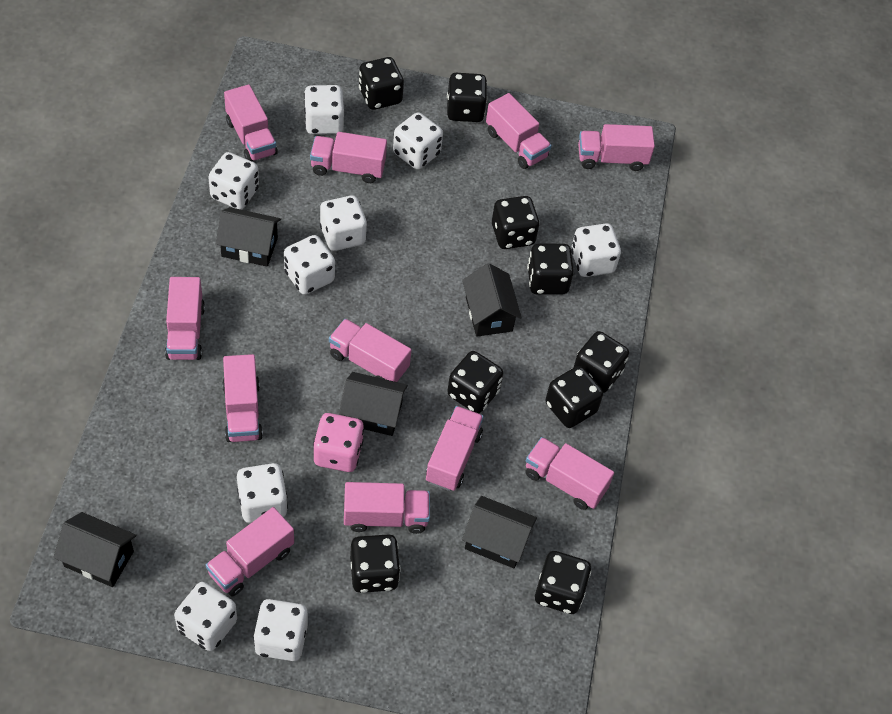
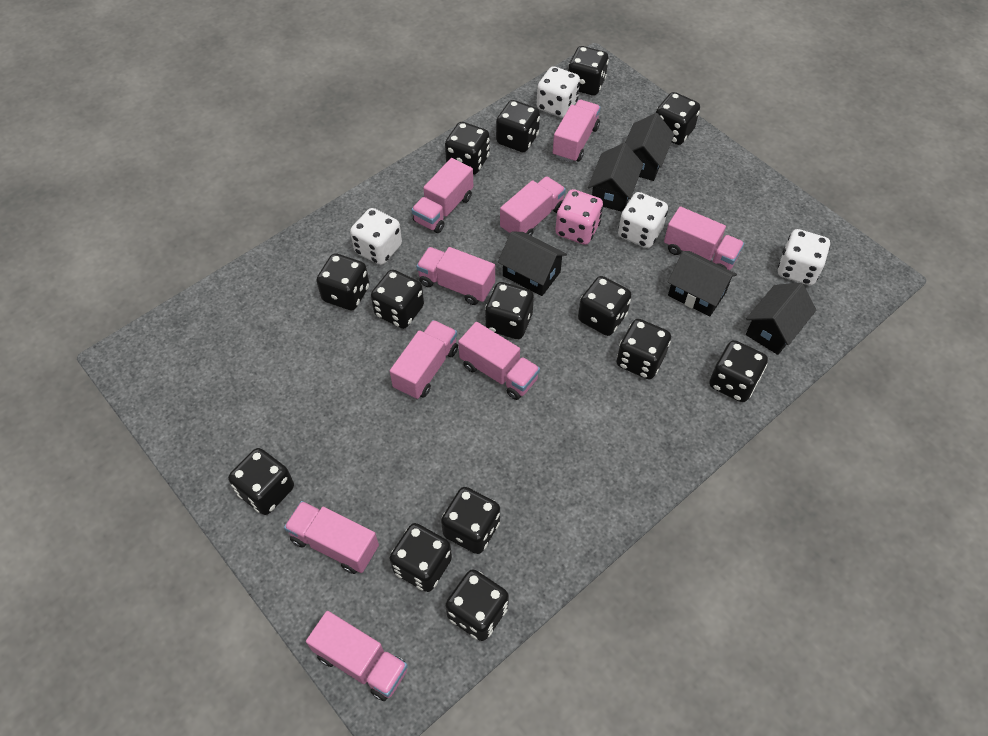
black dice: 9 -> 14
pink truck: 11 -> 9
white dice: 9 -> 4

